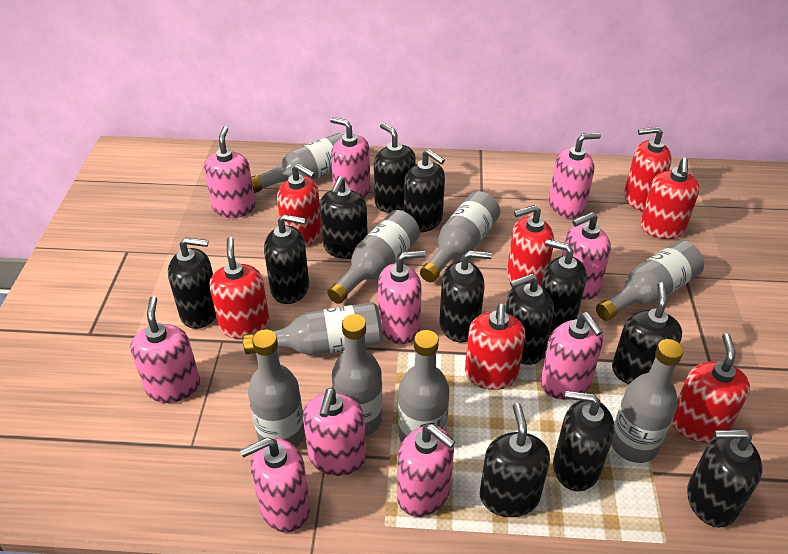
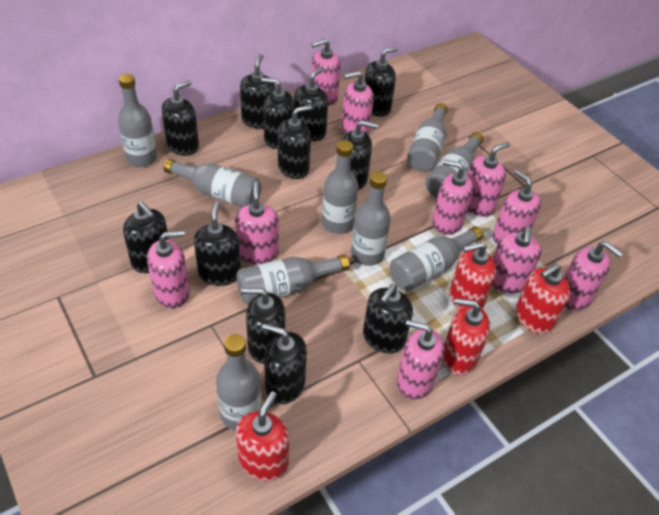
red soap dispenser: 7 -> 4

